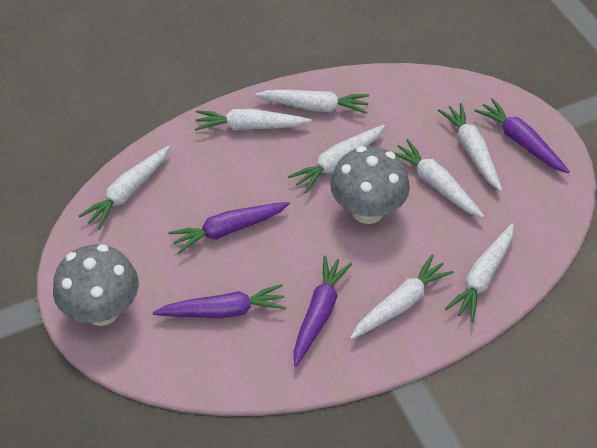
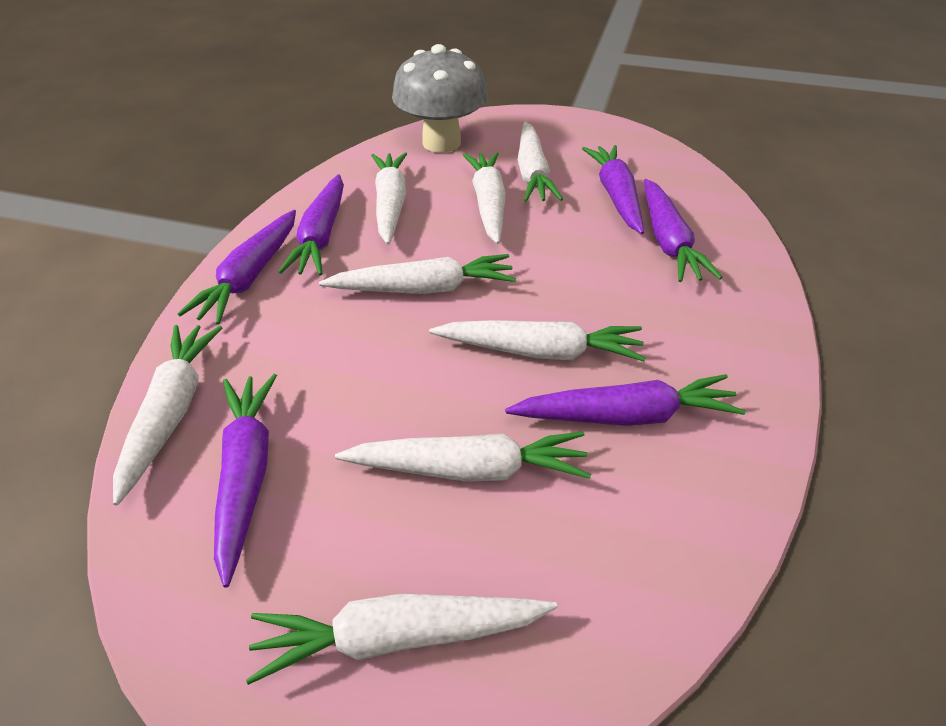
grey mushroom: 2 -> 1
purple carrot: 4 -> 6

